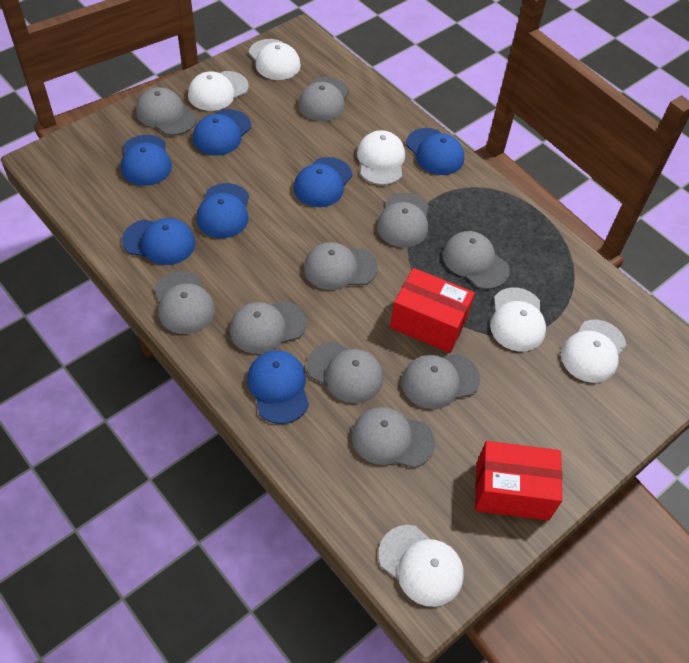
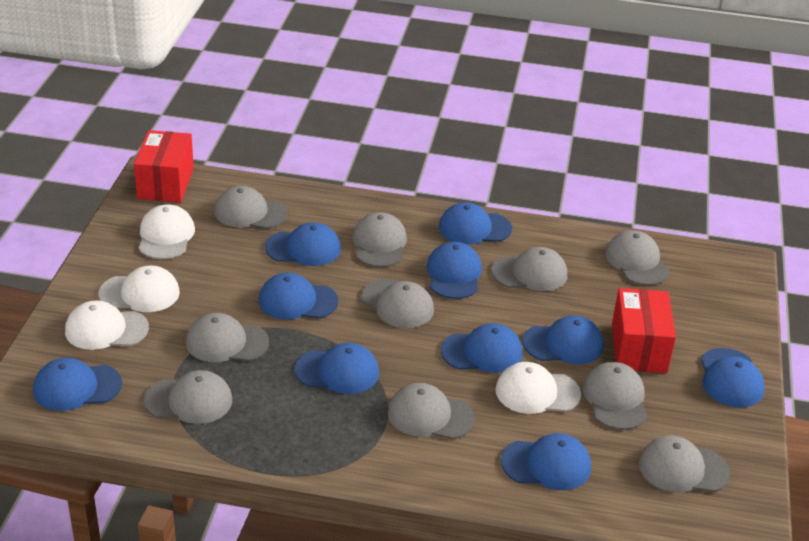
blue cap: 7 -> 10
white cap: 6 -> 4

